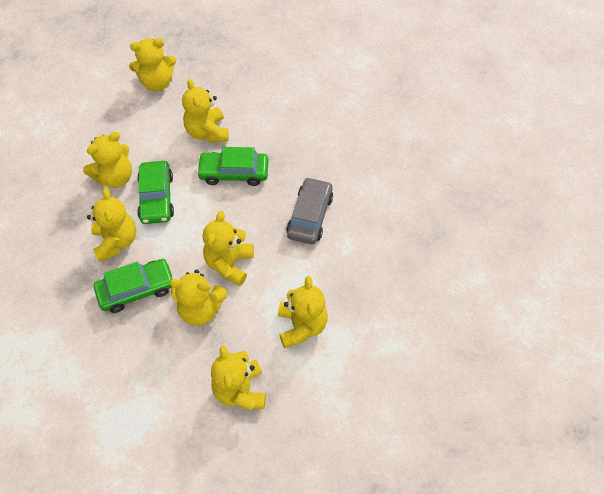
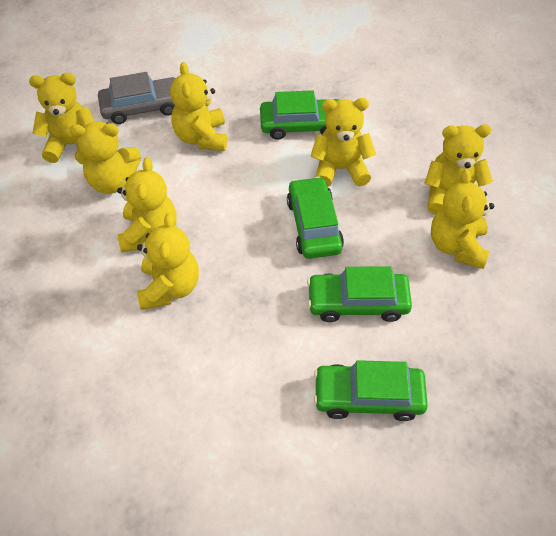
green car: 3 -> 4

